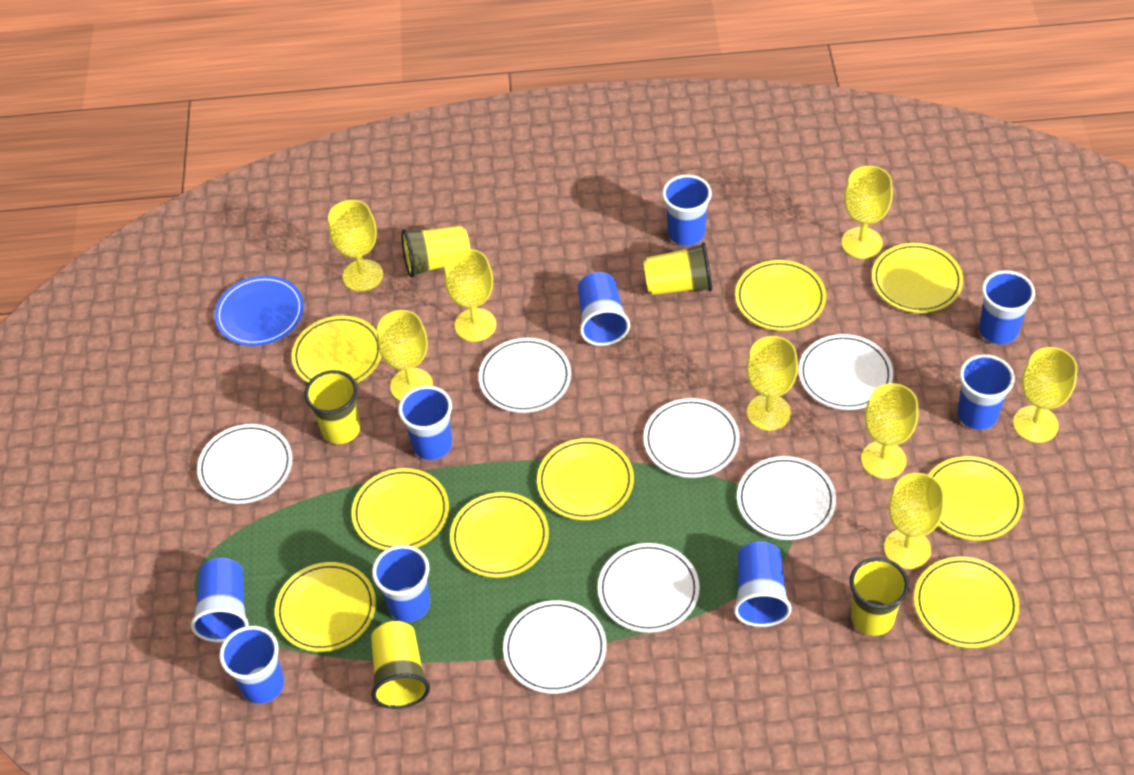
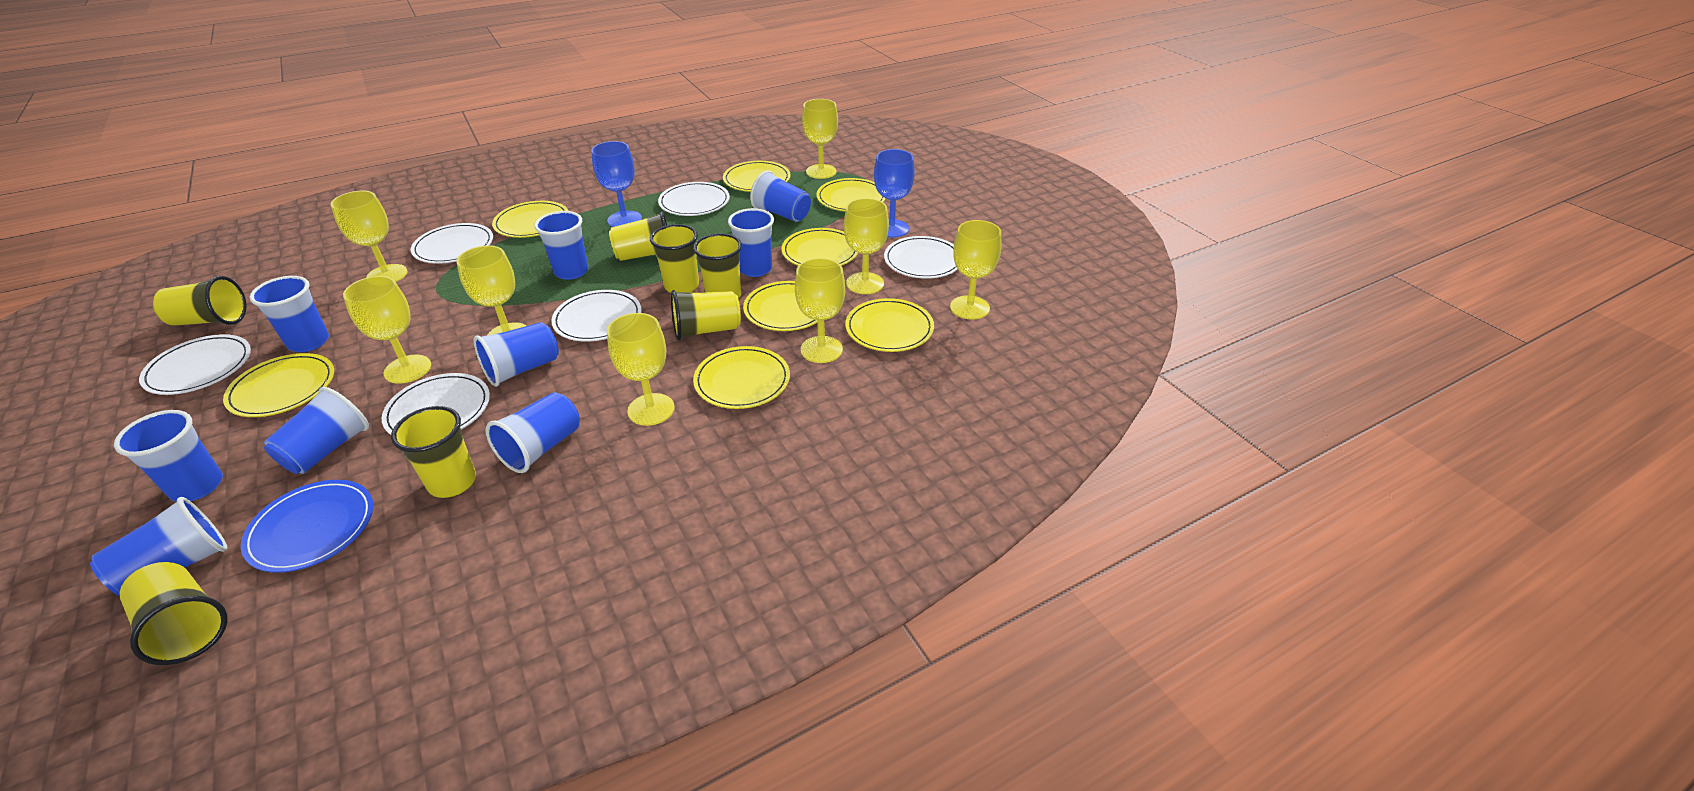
blue goblet: 0 -> 2
white plate: 7 -> 6
yellow cup: 5 -> 7
yellow plate: 9 -> 8

